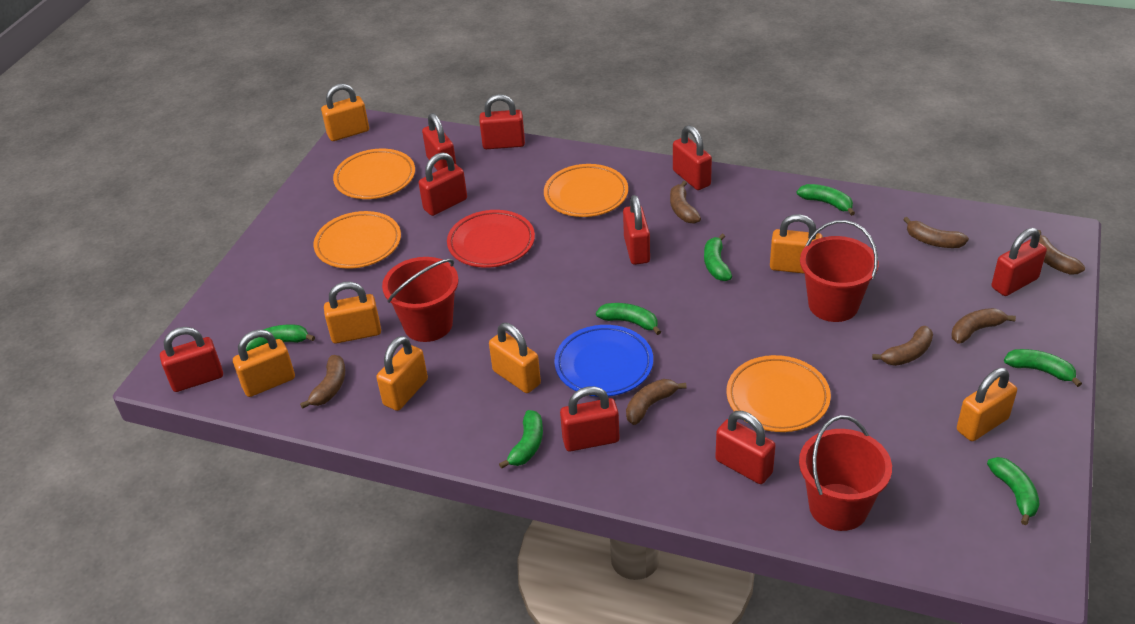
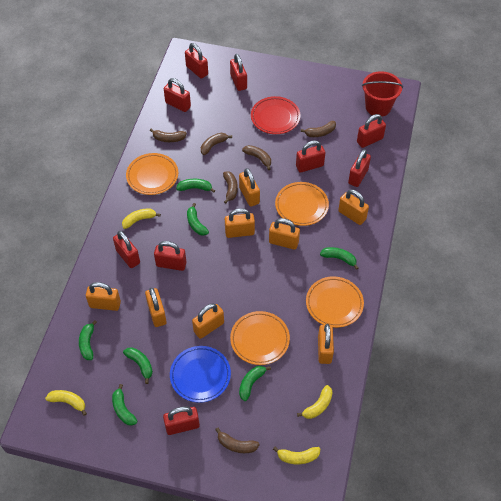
brown banana: 7 -> 6
orange padlock: 7 -> 8
red bucket: 3 -> 1
yellow banana: 0 -> 4

